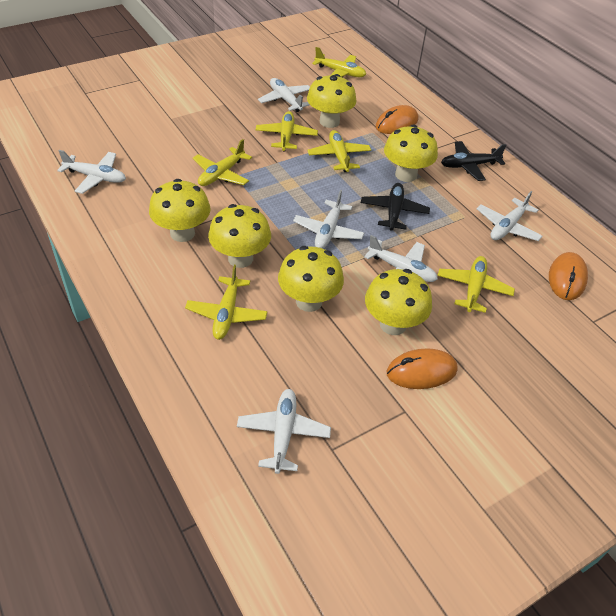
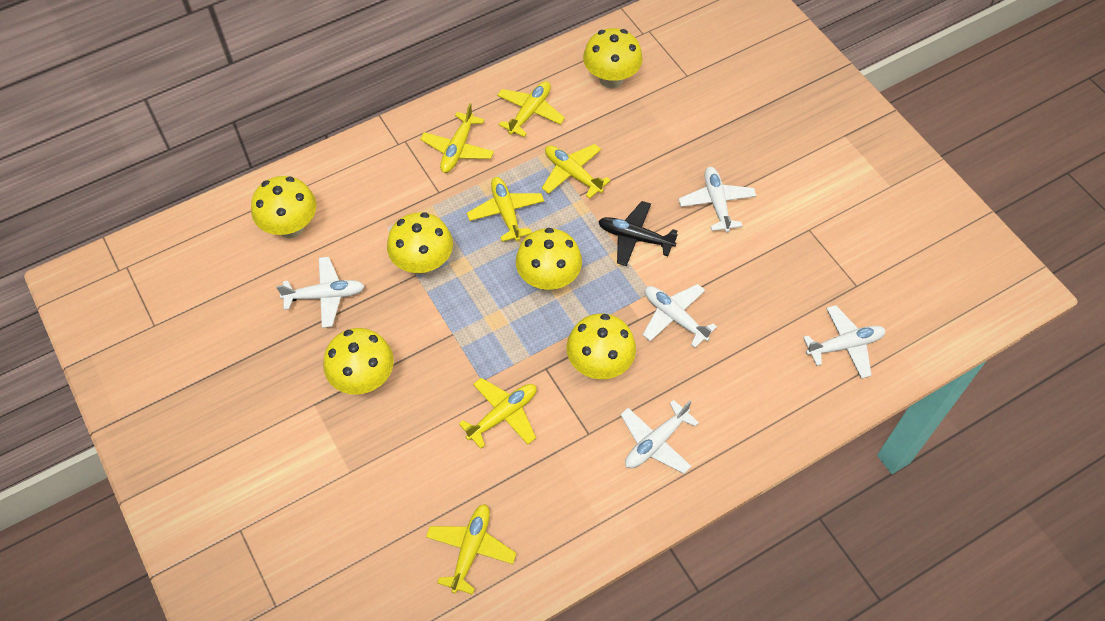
black plane: 2 -> 1
orange mouse: 3 -> 0
white plane: 6 -> 5

